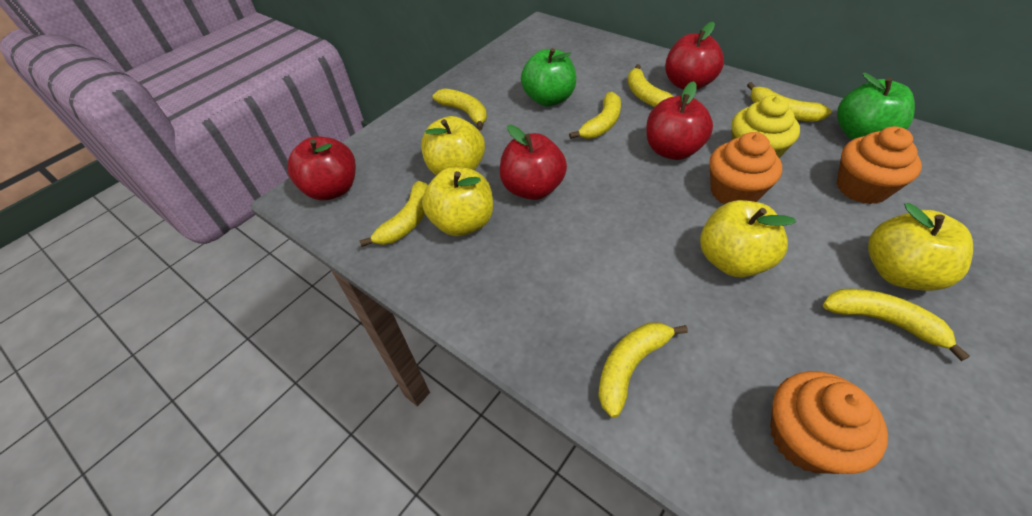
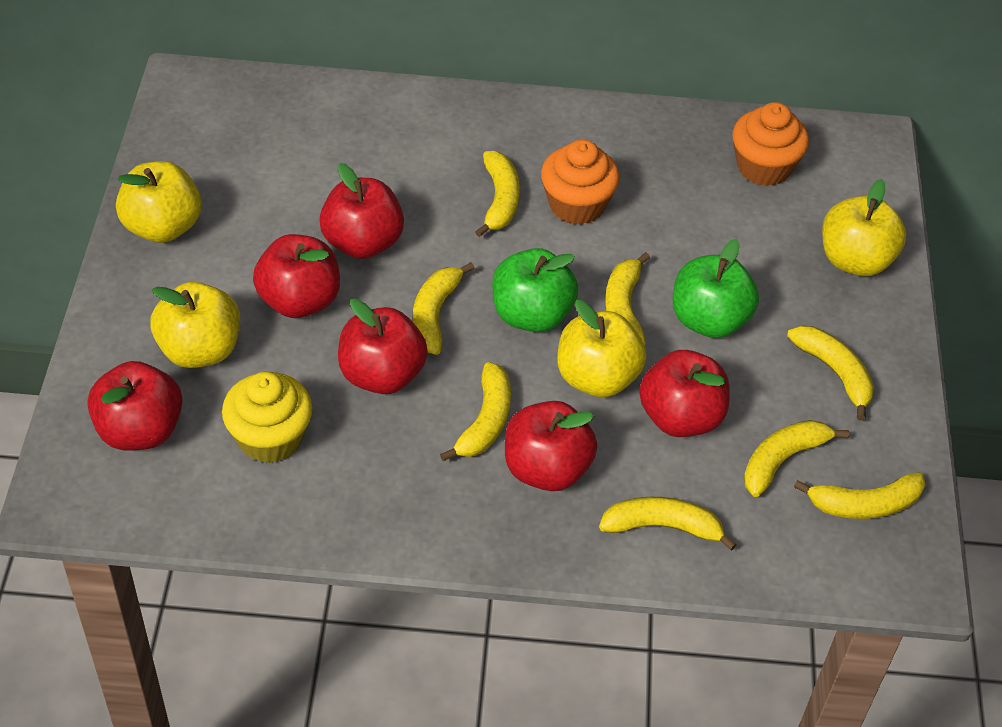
orange cupcake: 3 -> 2
red apple: 4 -> 6
yellow banana: 7 -> 8

